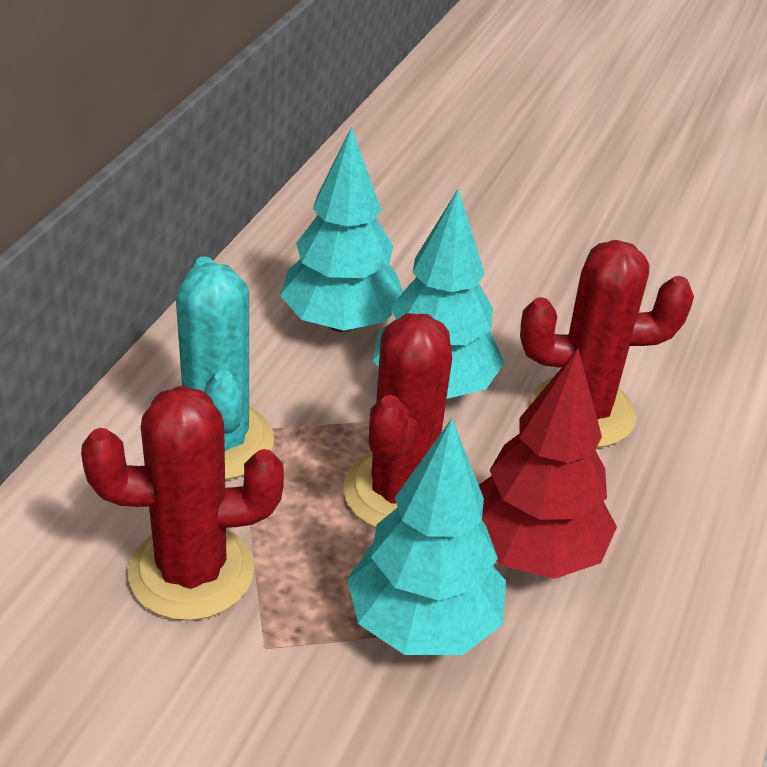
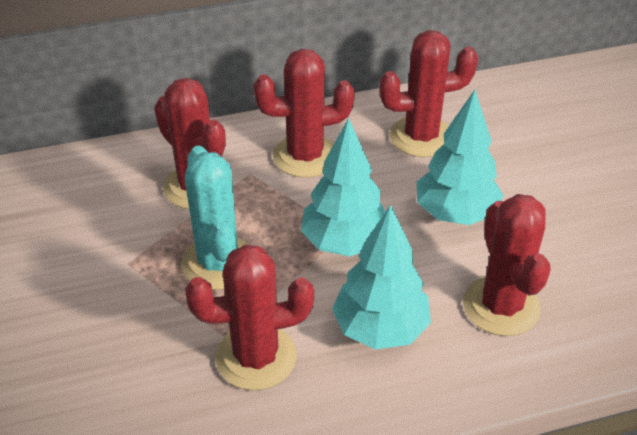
red cactus: 3 -> 5
red tree: 1 -> 0

